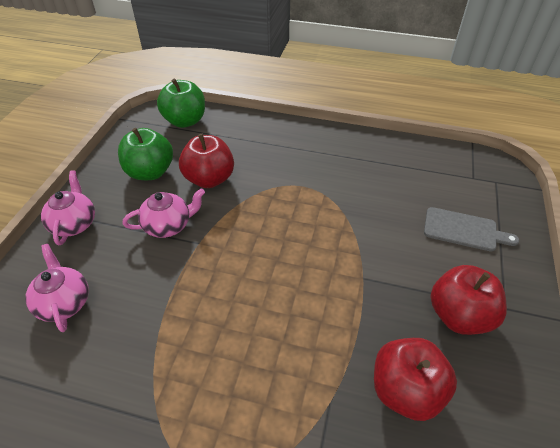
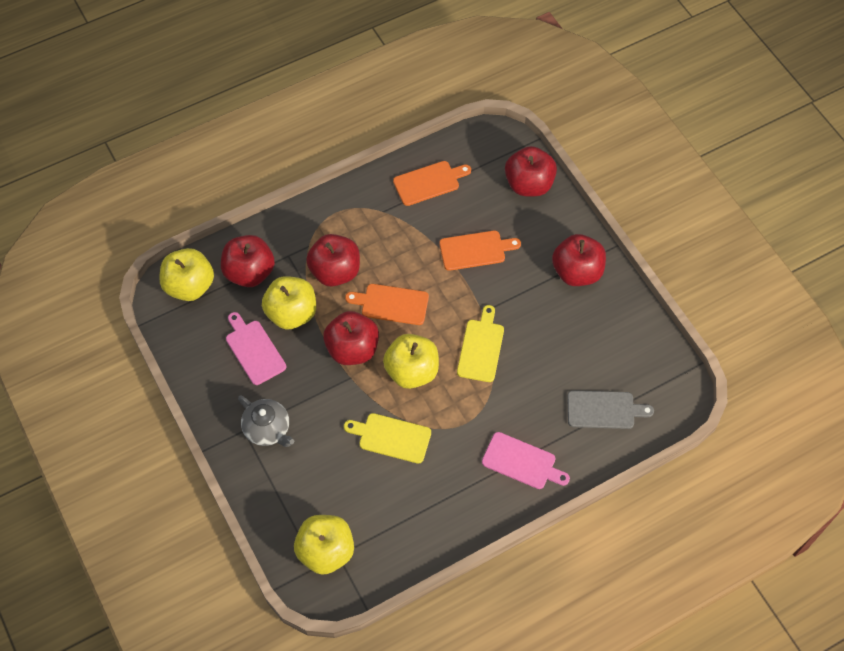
green apple: 2 -> 0
grey teapot: 0 -> 1
orange cutting board: 0 -> 3
pink cutting board: 0 -> 2
pink teapot: 3 -> 0
red apple: 3 -> 5
yellow apple: 0 -> 4
yellow cutting board: 0 -> 2

